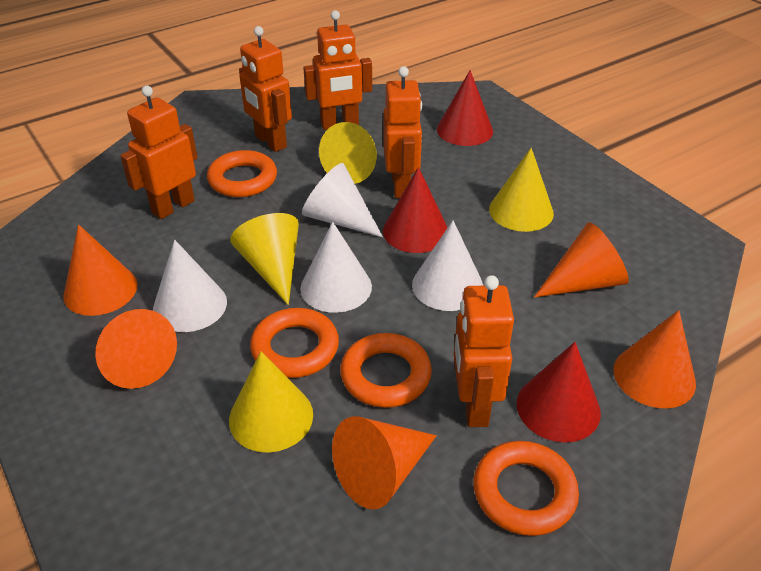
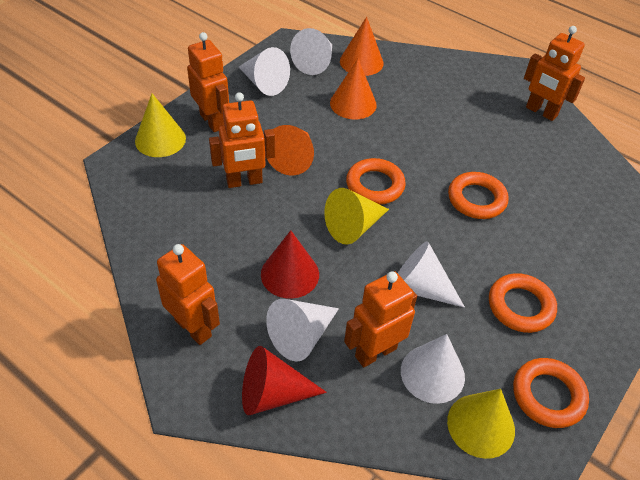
orange cone: 5 -> 3
red cone: 3 -> 2
white cone: 4 -> 5
yellow cone: 4 -> 3

